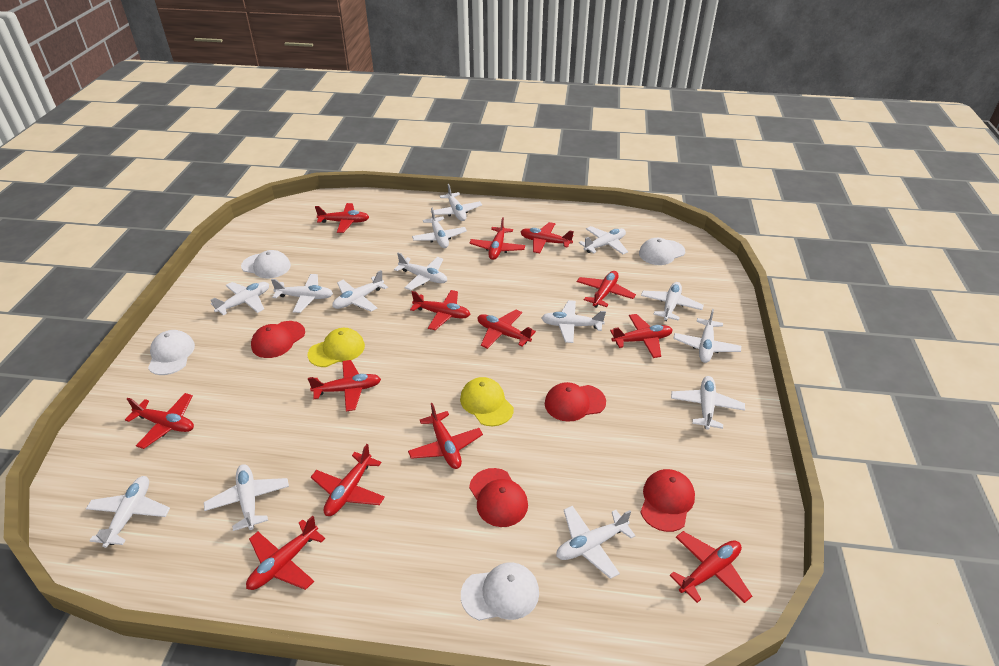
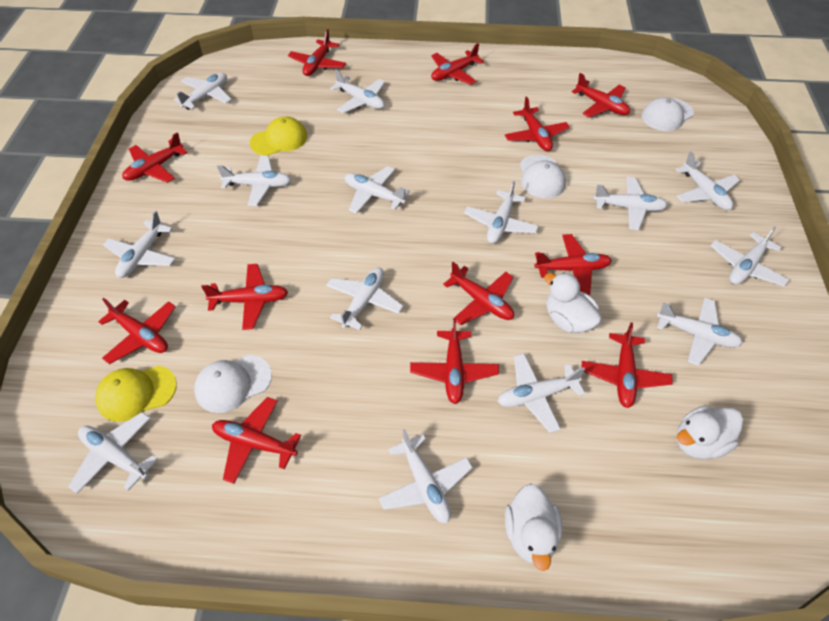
red cap: 4 -> 0
red plane: 13 -> 12
white cap: 4 -> 3
white duck: 0 -> 3

